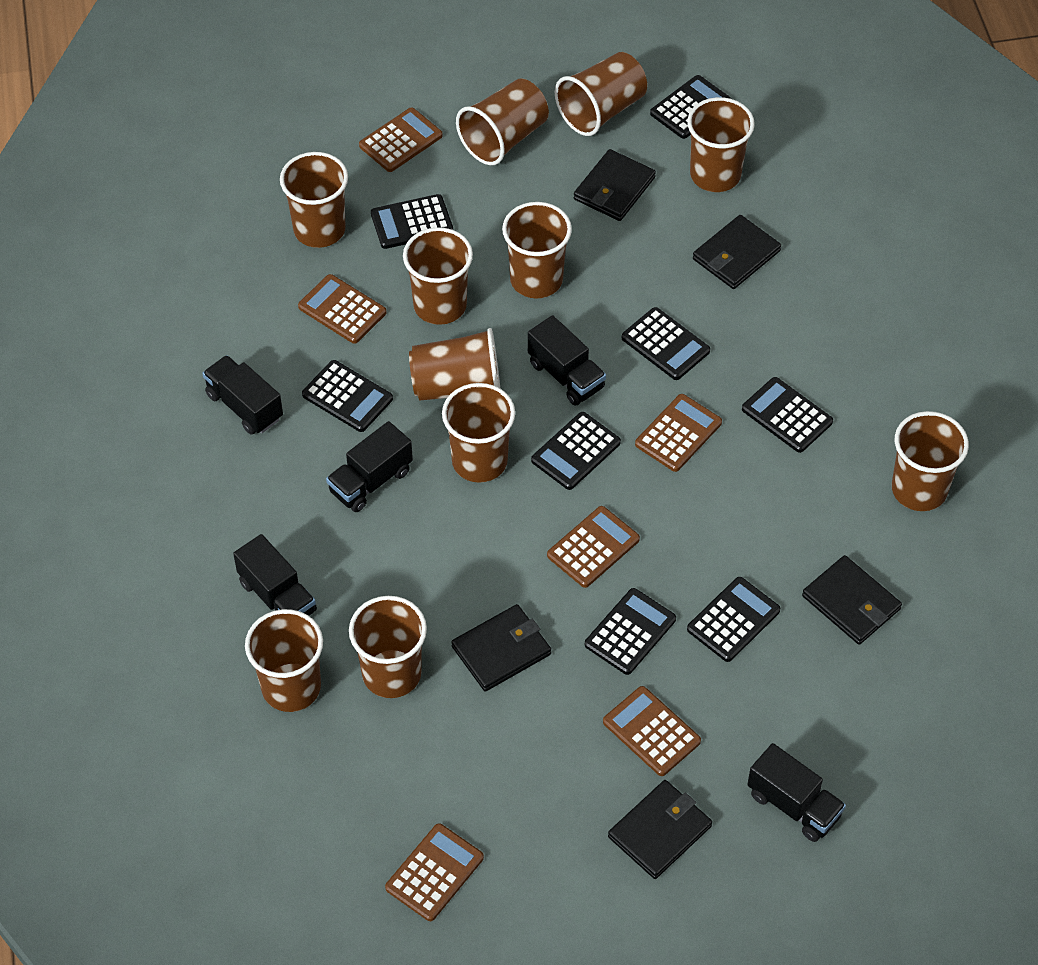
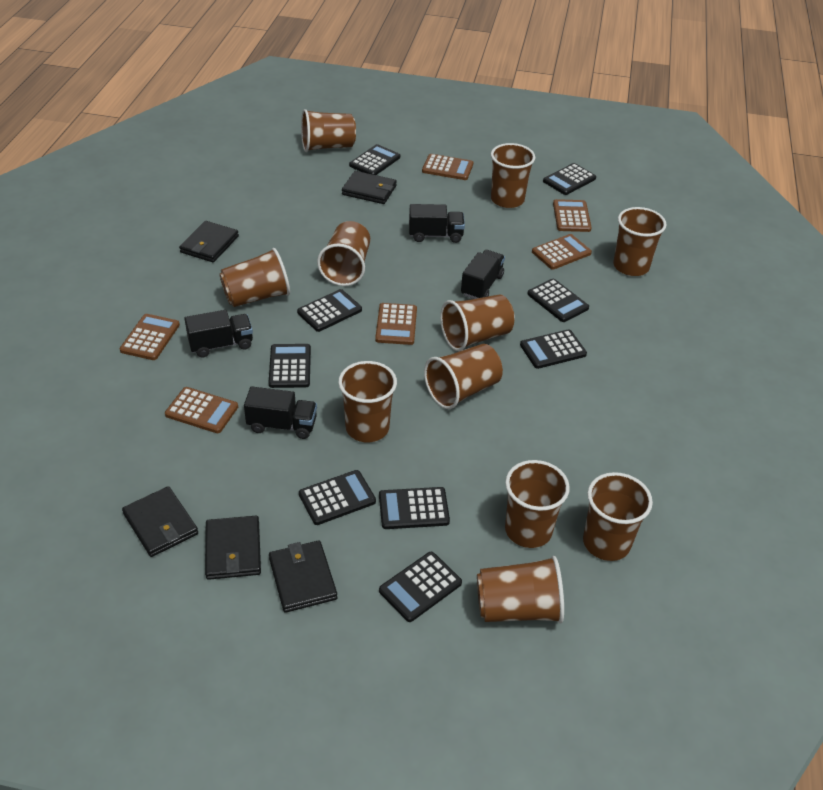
black calculator: 8 -> 9
black truck: 5 -> 4

